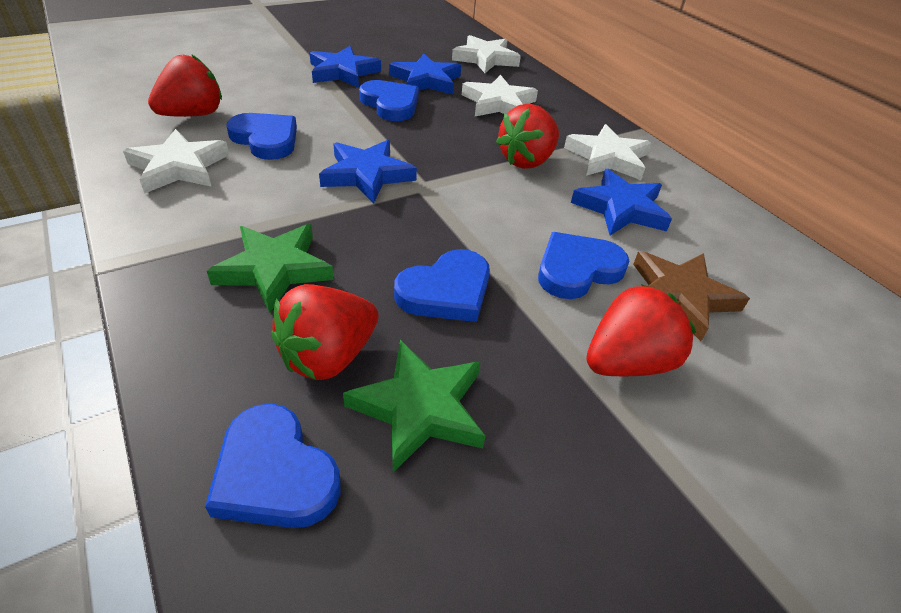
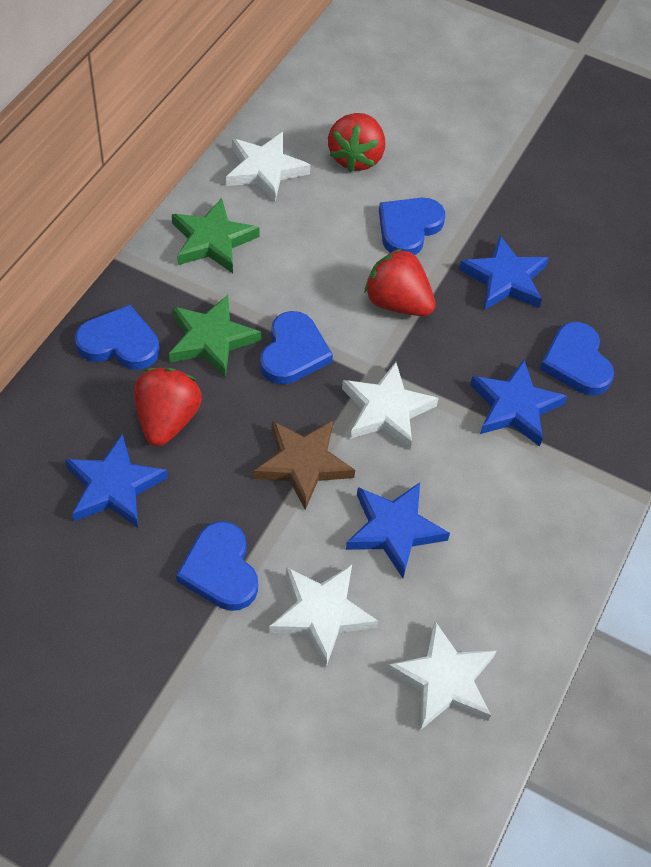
red strawberry: 4 -> 3

